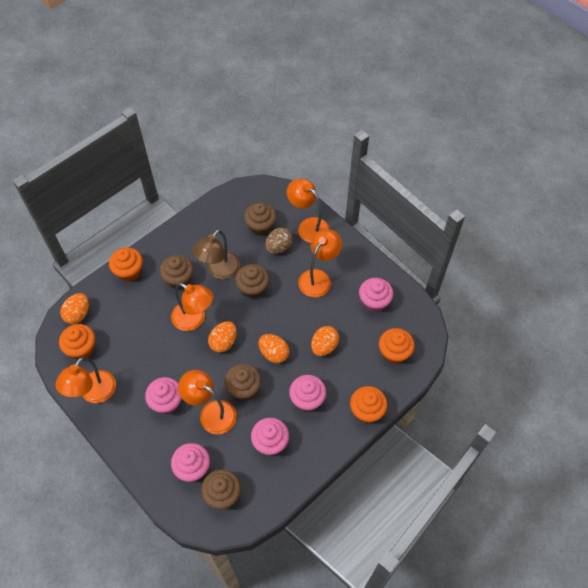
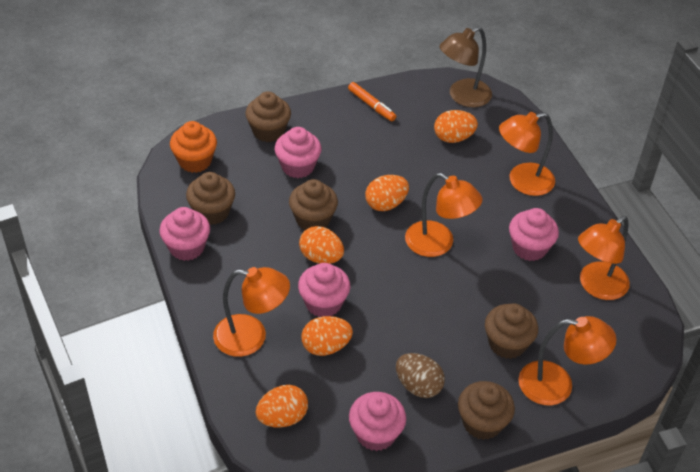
orange cupcake: 4 -> 1
orange egg: 4 -> 5
orange marker: 0 -> 1

